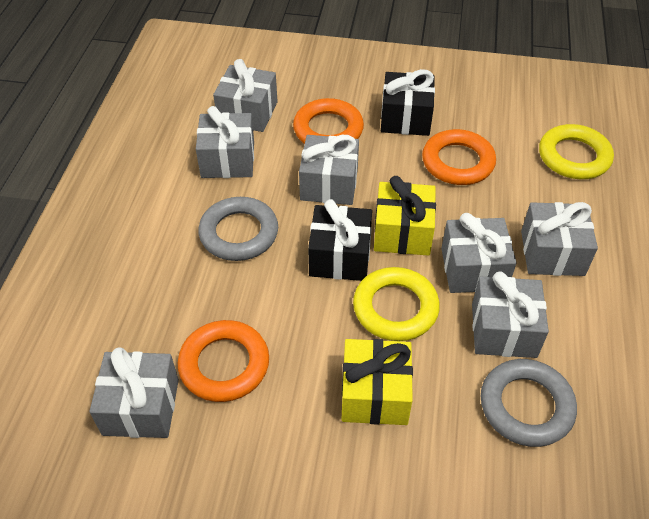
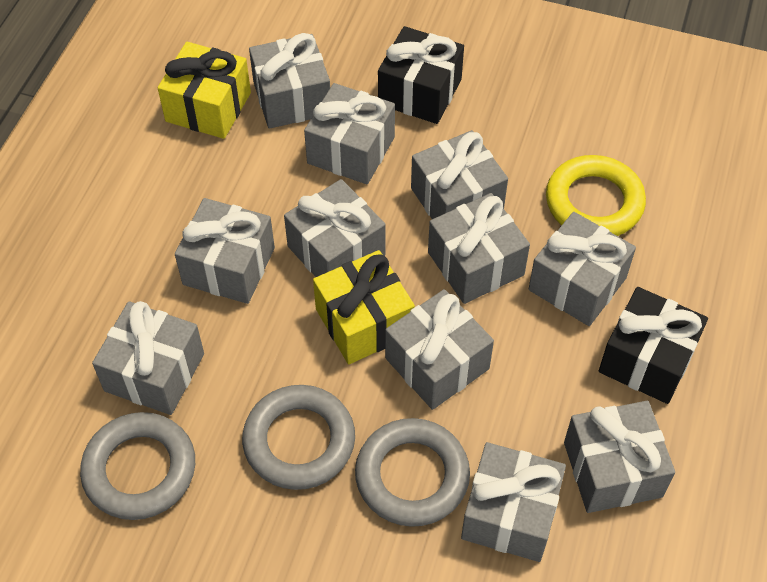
grey gift: 7 -> 11
grey ring: 2 -> 3
orange ring: 3 -> 0
yellow ring: 2 -> 1

